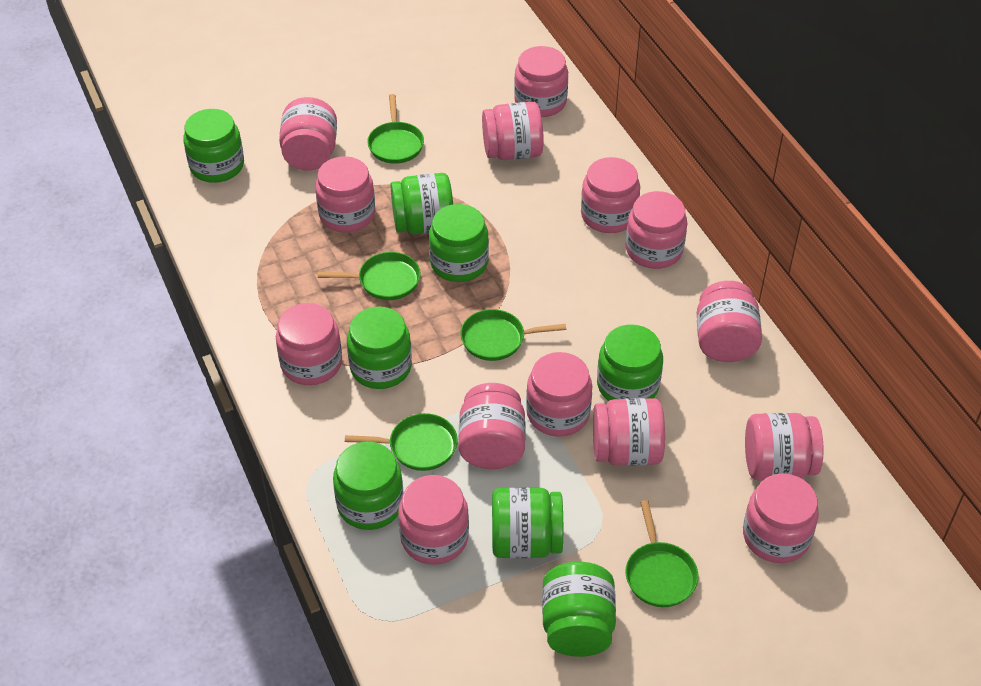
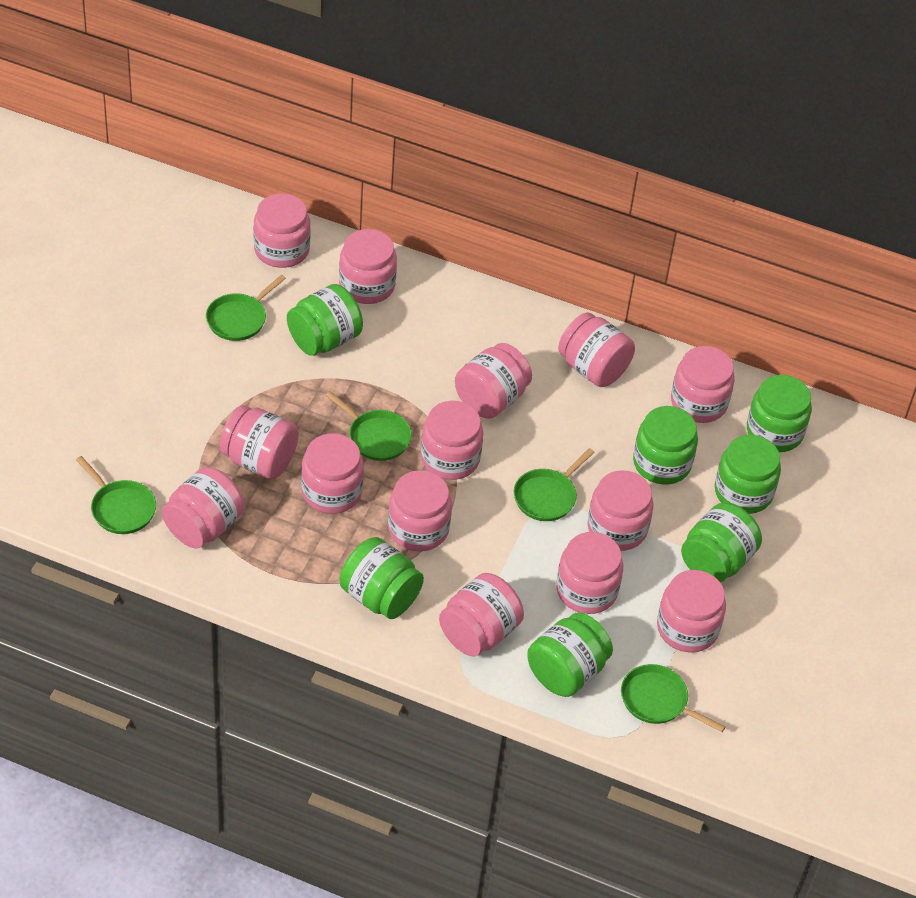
green jar: 8 -> 7

